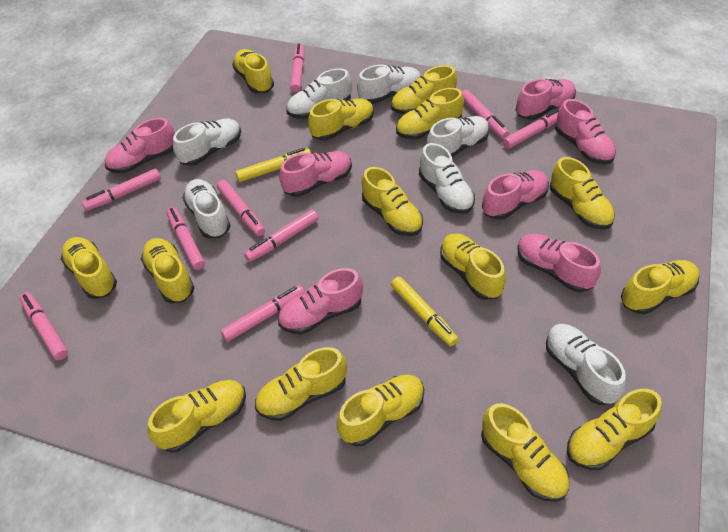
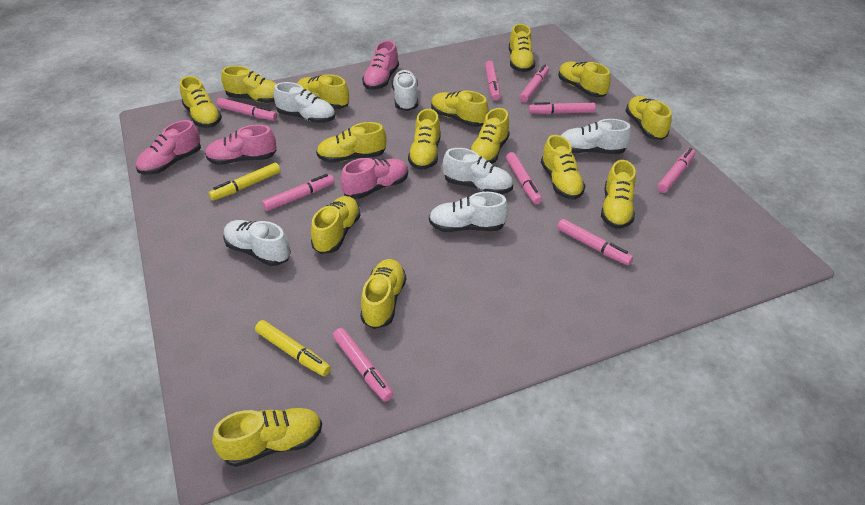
pink shoe: 7 -> 4
white shoe: 7 -> 6

